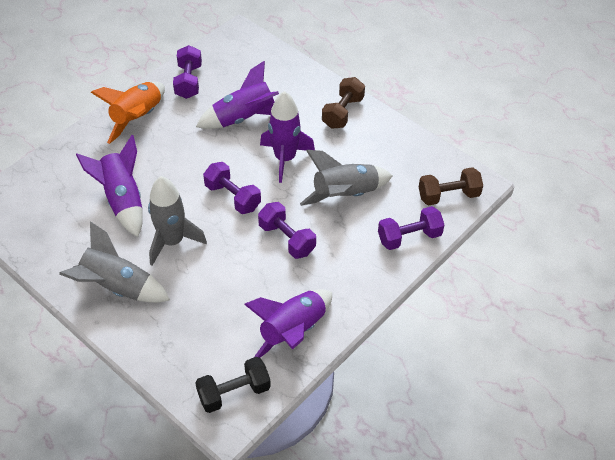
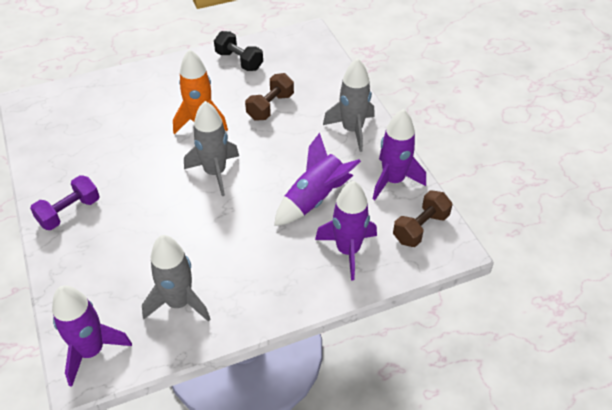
purple dumbbell: 4 -> 1

